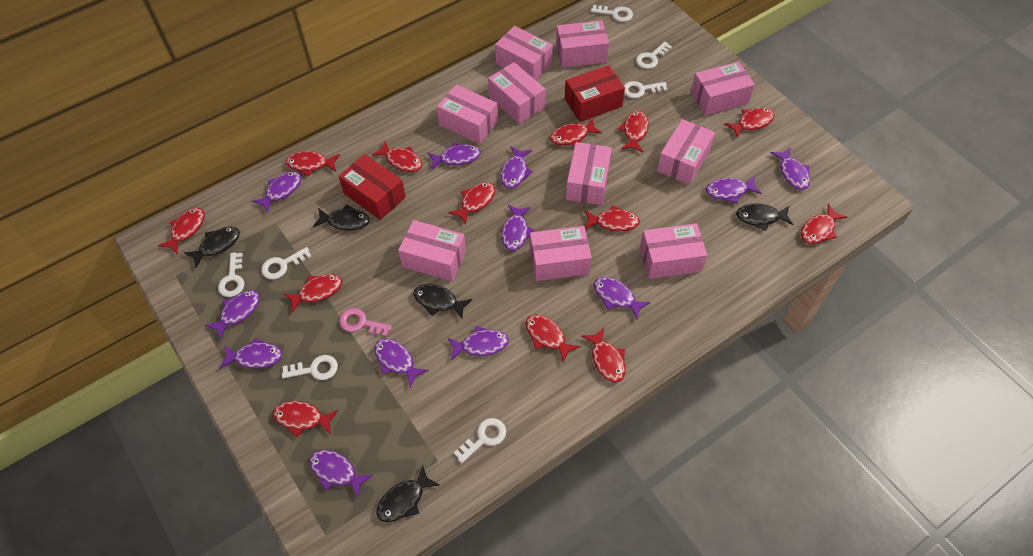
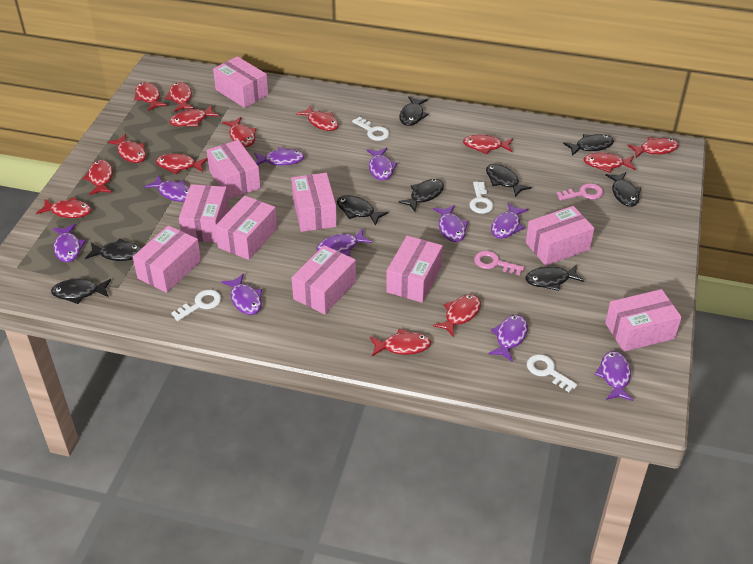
black fish: 5 -> 9
pink key: 1 -> 2
purple fish: 12 -> 10
red box: 2 -> 0
red fish: 13 -> 14
white key: 7 -> 4

